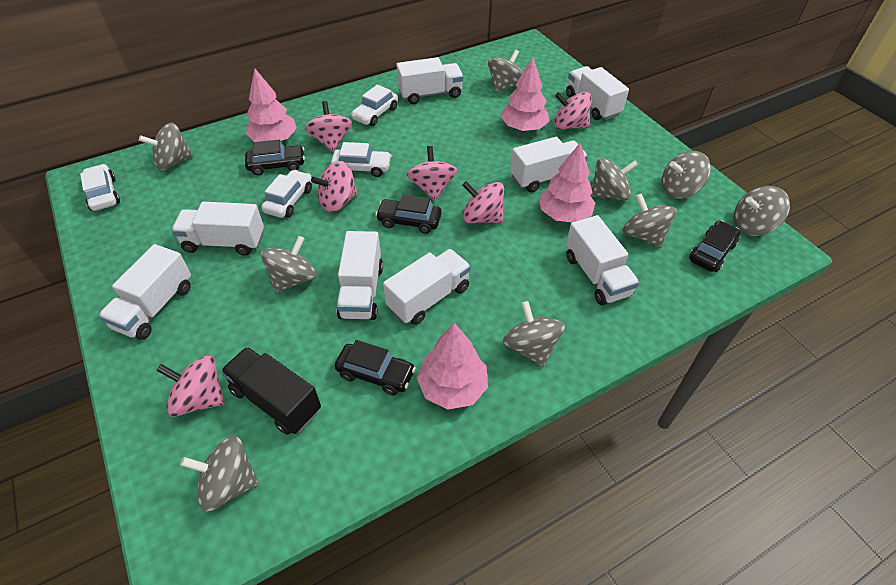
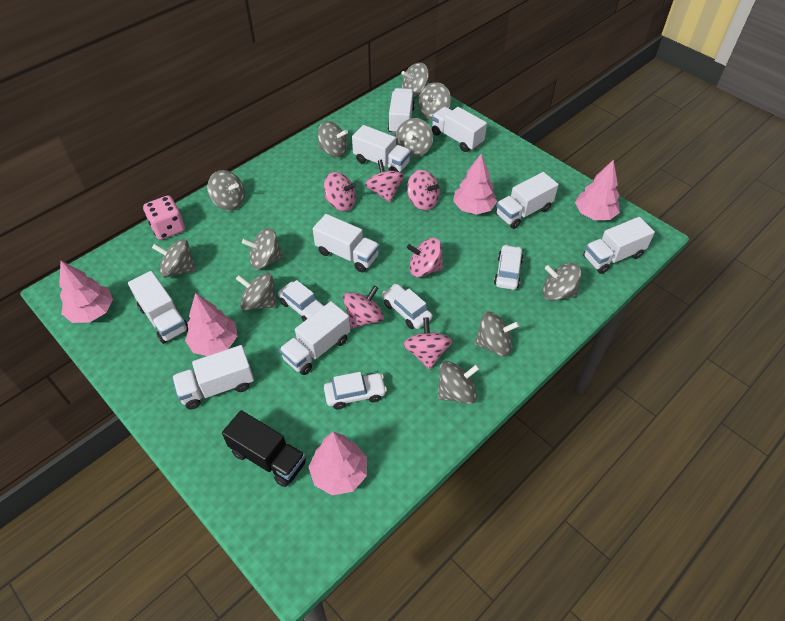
black car: 4 -> 0
grey spinning top: 9 -> 11
pink dice: 0 -> 1
pink tree: 4 -> 5
white truck: 8 -> 9

